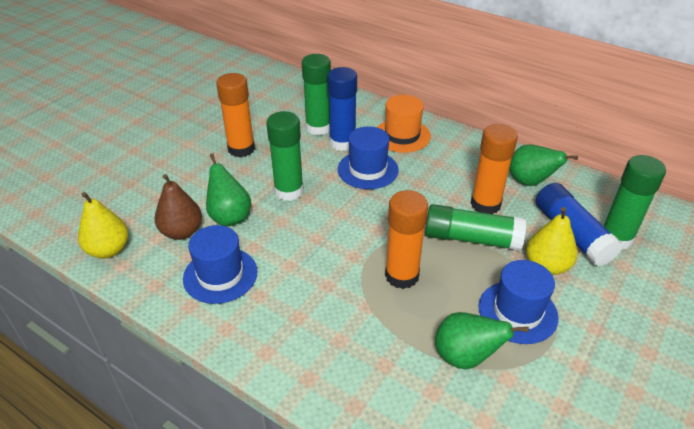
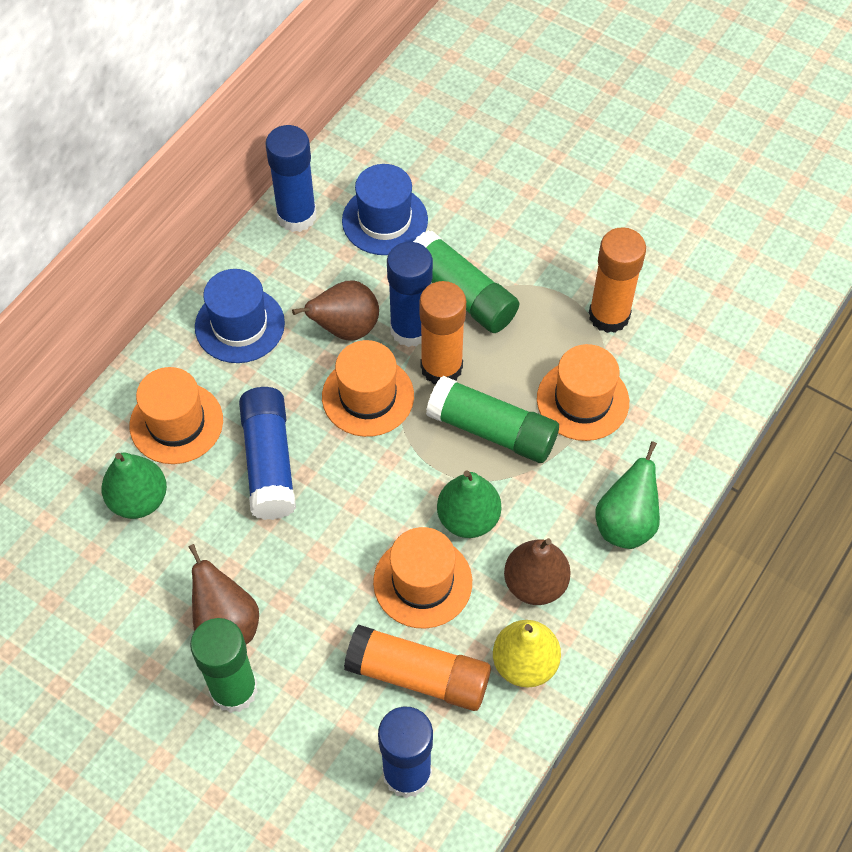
blue glue stick: 2 -> 4
blue hat: 3 -> 2
brown pear: 1 -> 3
green glue stick: 4 -> 3
orange hat: 1 -> 4
yellow pear: 2 -> 1

